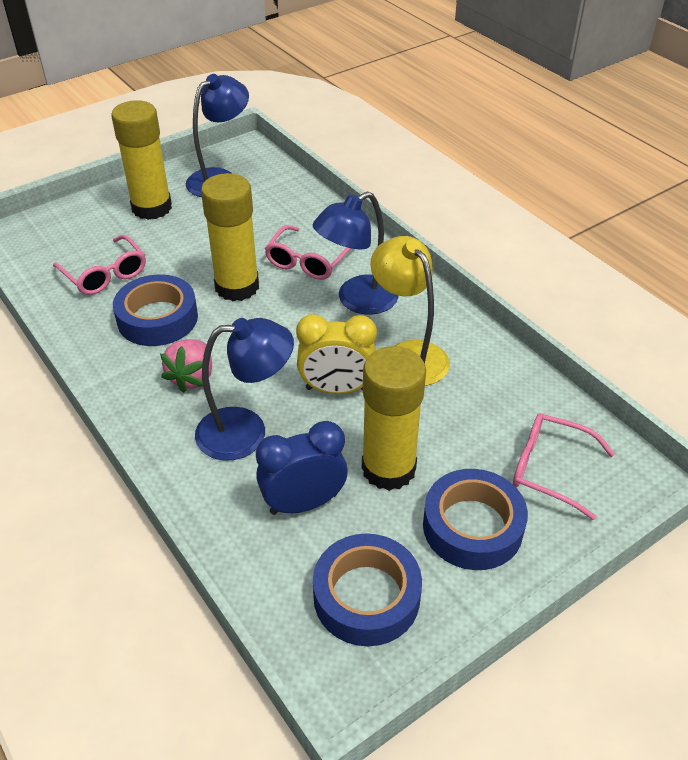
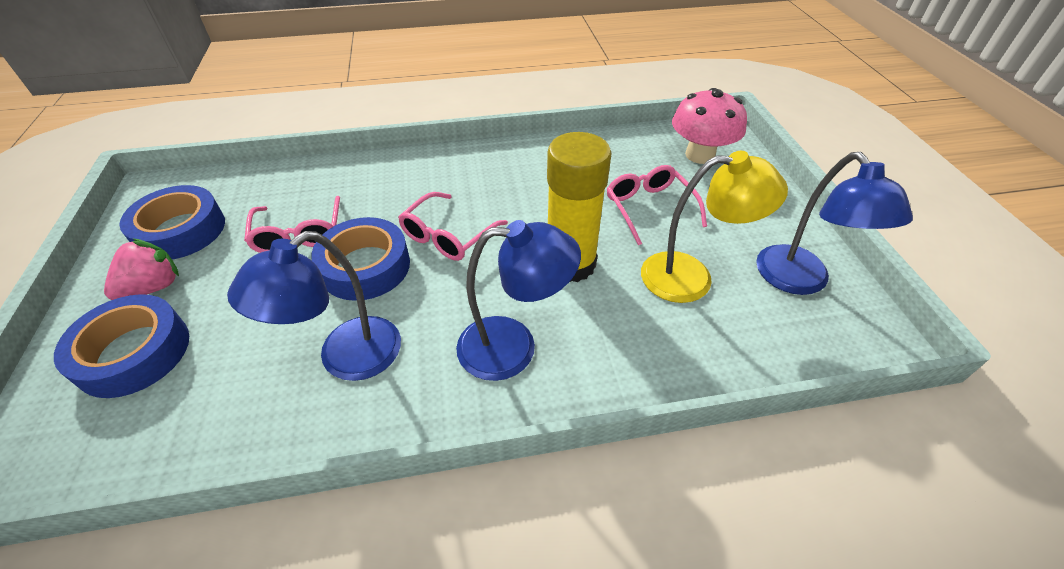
blue clock: 1 -> 0
pink mushroom: 0 -> 1
yellow clock: 1 -> 0
yellow glue stick: 3 -> 1

